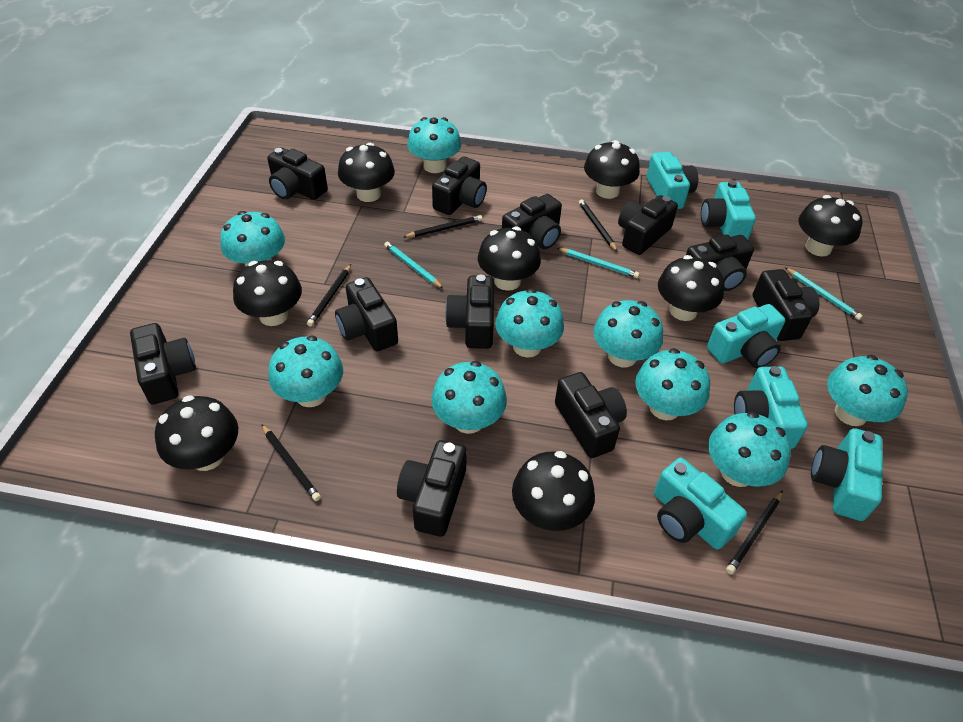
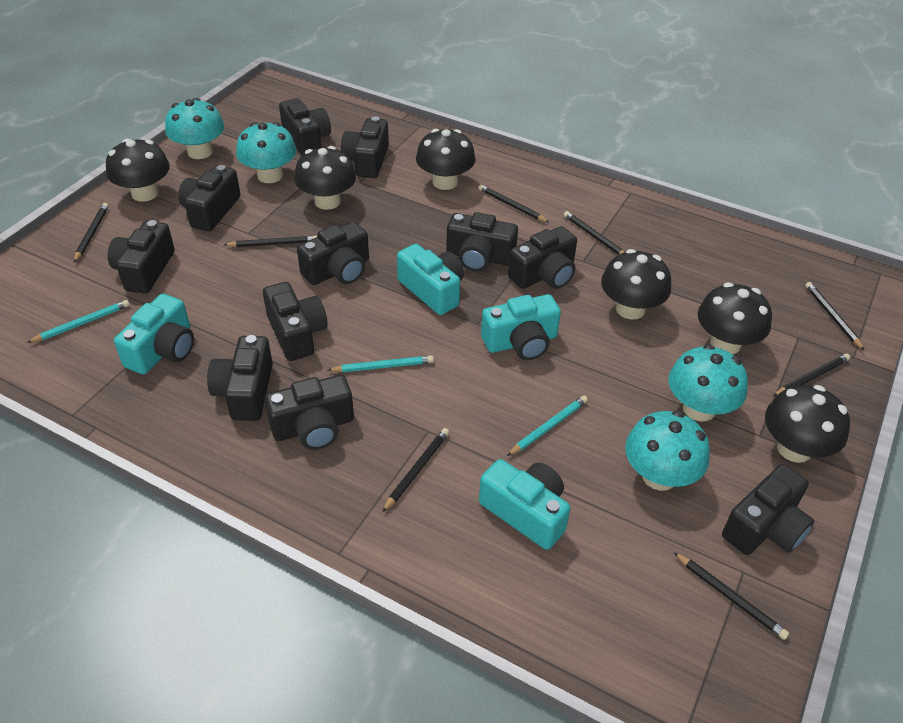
black mushroom: 8 -> 6
black pencil: 5 -> 8
turquoise camera: 6 -> 4
turquoise mushroom: 9 -> 4

